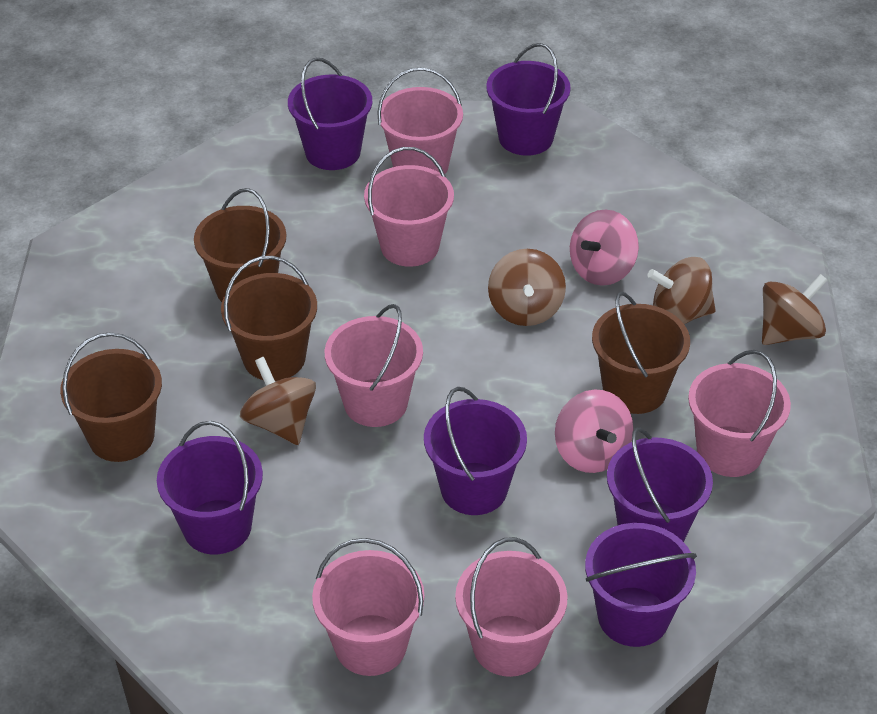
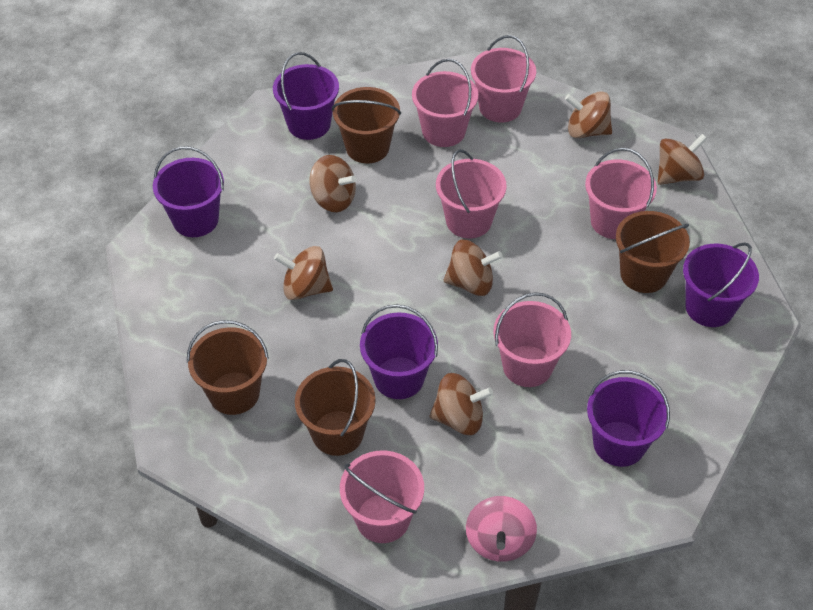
brown spinning top: 4 -> 6
pink spinning top: 2 -> 1
purple bucket: 6 -> 5

